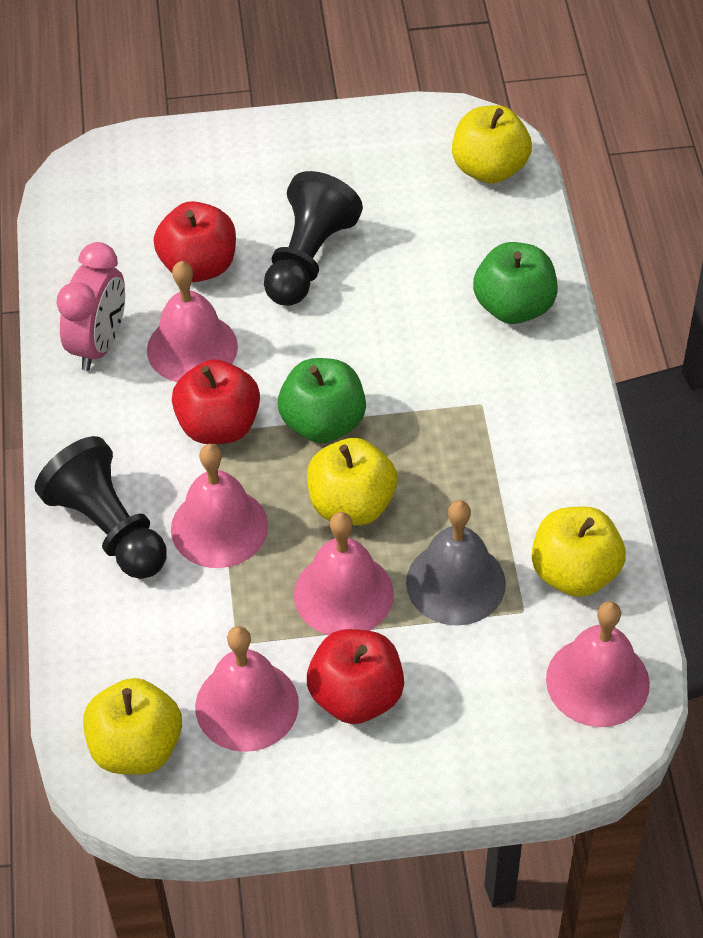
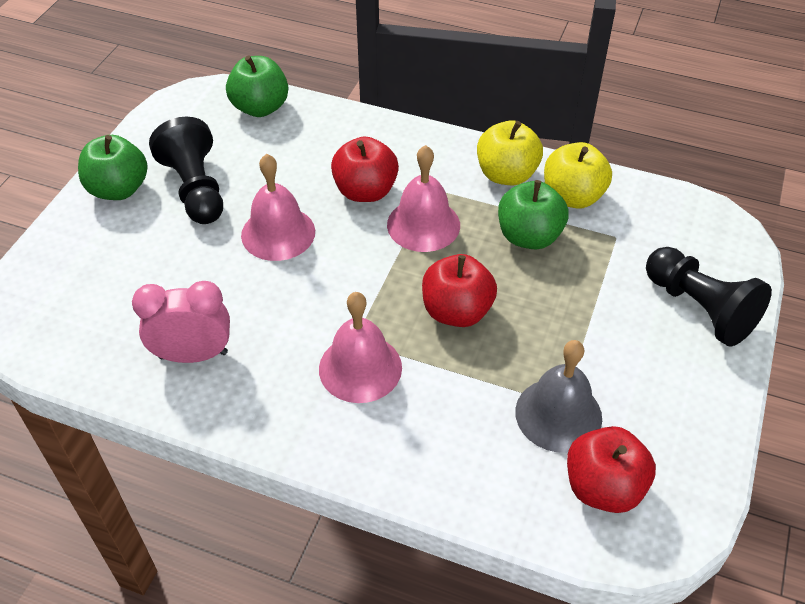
green apple: 2 -> 3
pink bell: 5 -> 3
yellow apple: 4 -> 2

